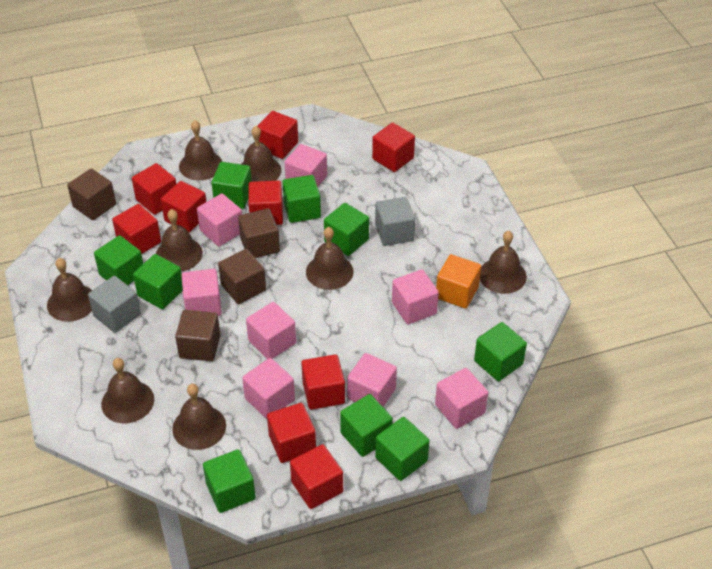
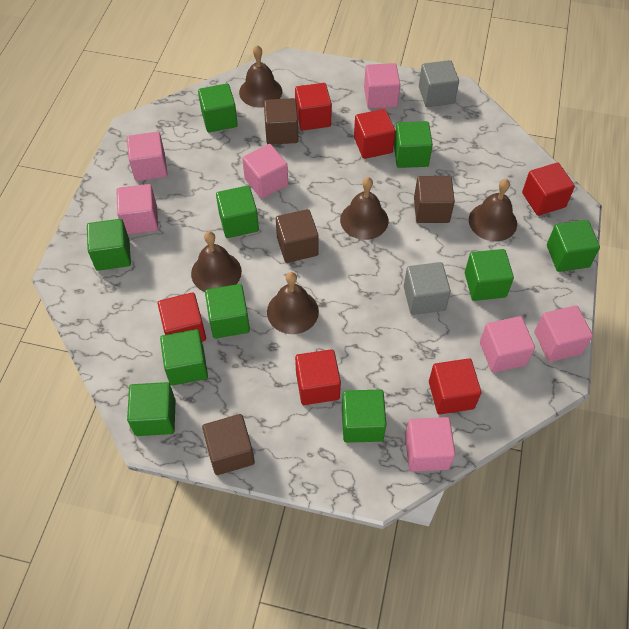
brown bell: 8 -> 5
green cube: 9 -> 10
orange cube: 1 -> 0
pink cube: 8 -> 7
red cube: 9 -> 6

